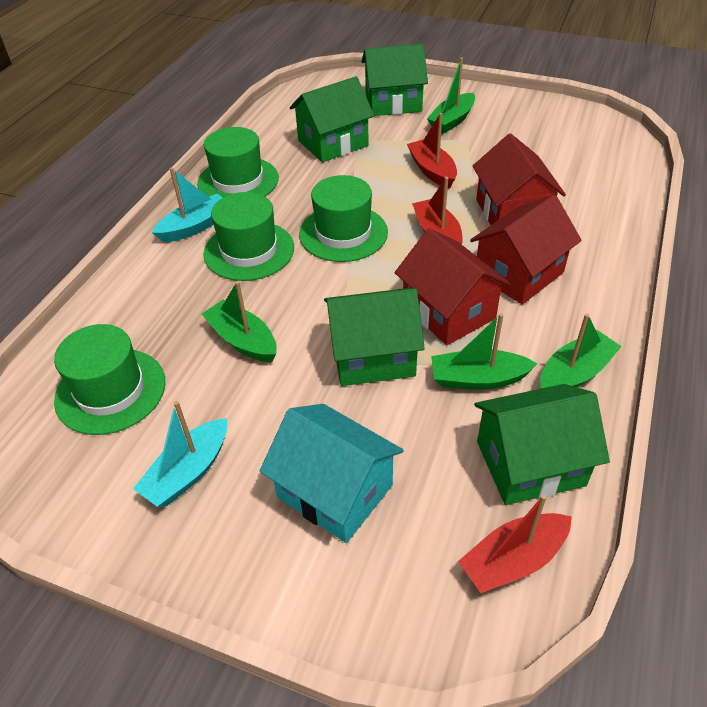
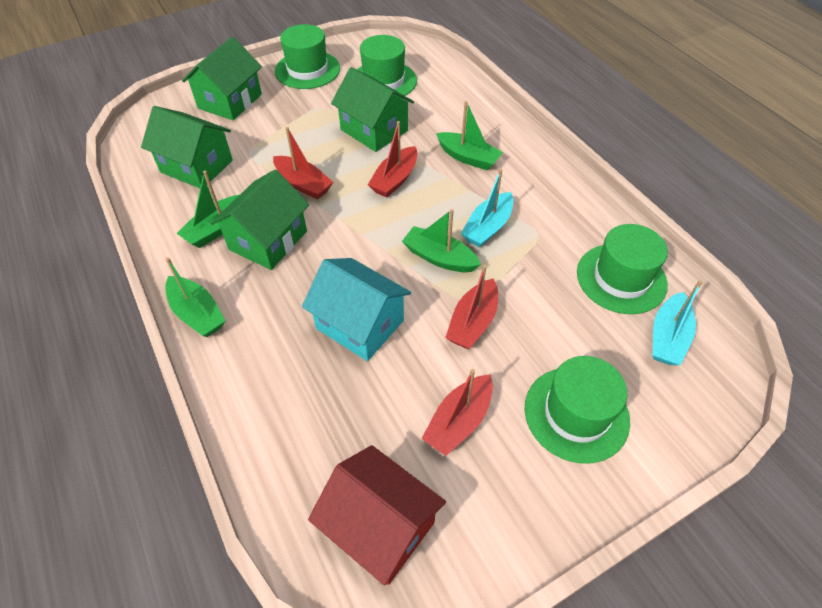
red boat: 3 -> 4
red house: 3 -> 1

